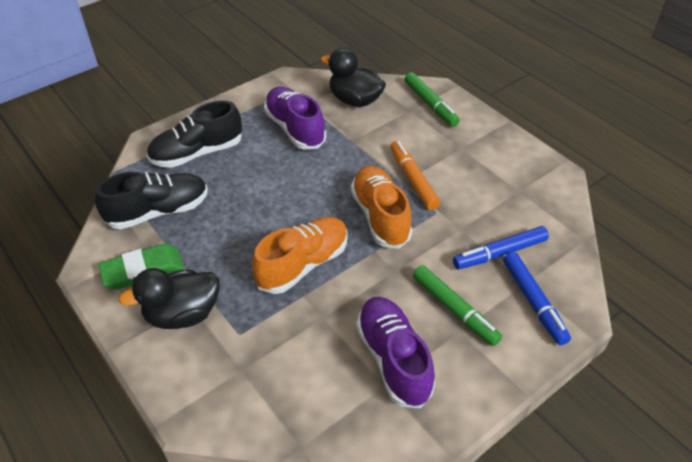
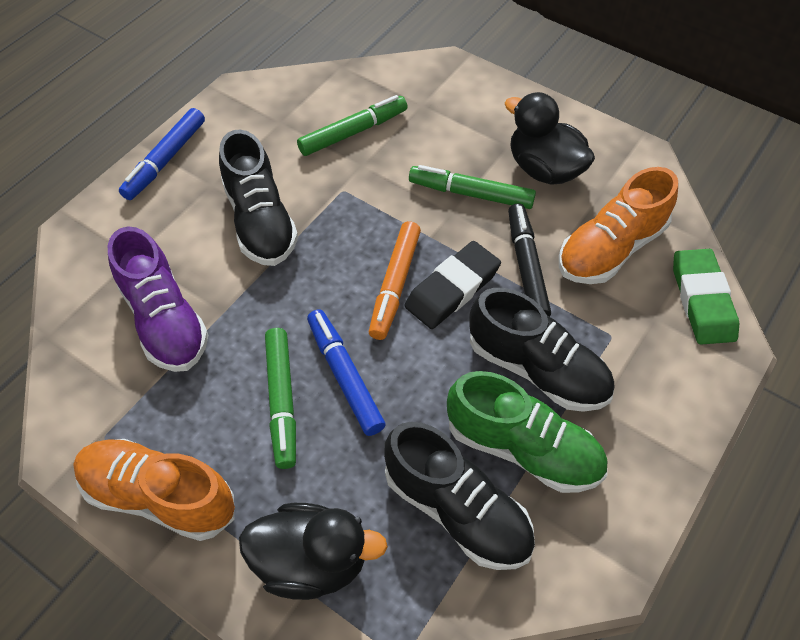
black eraser: 0 -> 1
black marker: 0 -> 1
black shoe: 2 -> 3
green marker: 2 -> 3
green shoe: 0 -> 1
purple shoe: 2 -> 1

